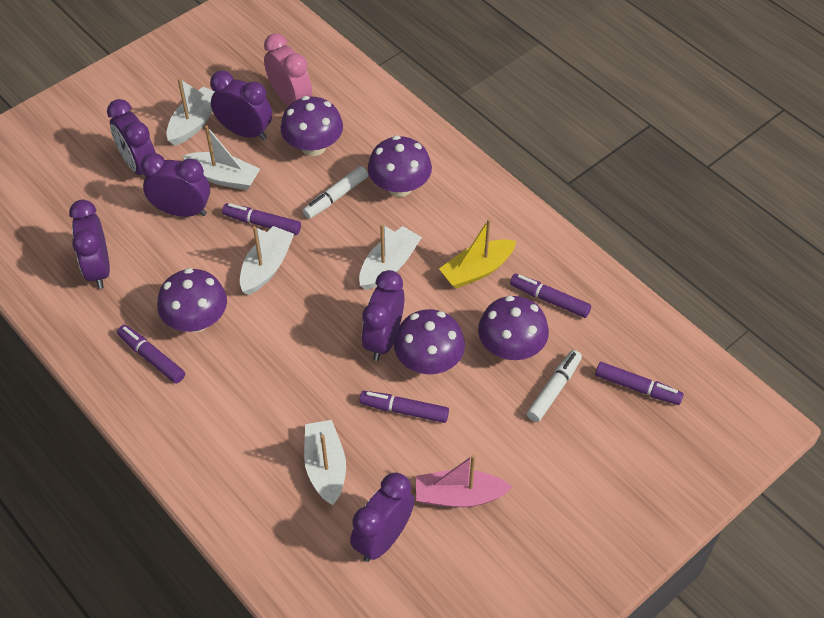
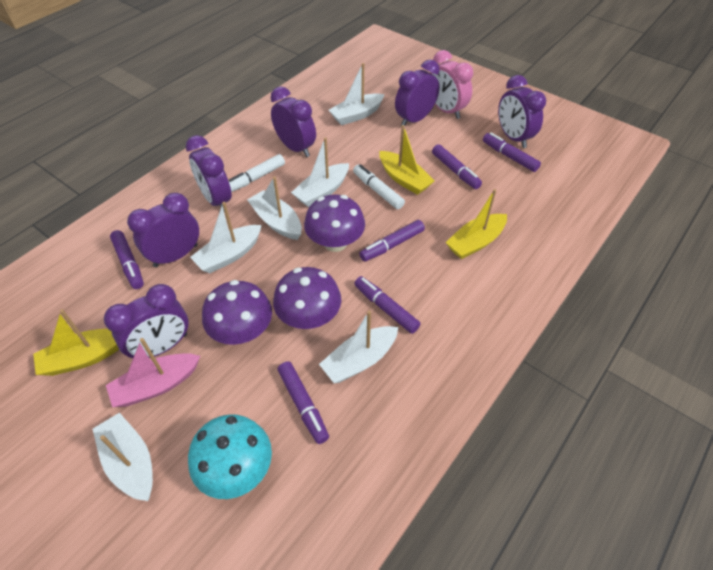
purple marker: 5 -> 6
purple mushroom: 5 -> 3
turquoise mushroom: 0 -> 1
white boat: 5 -> 6
yellow boat: 1 -> 3

